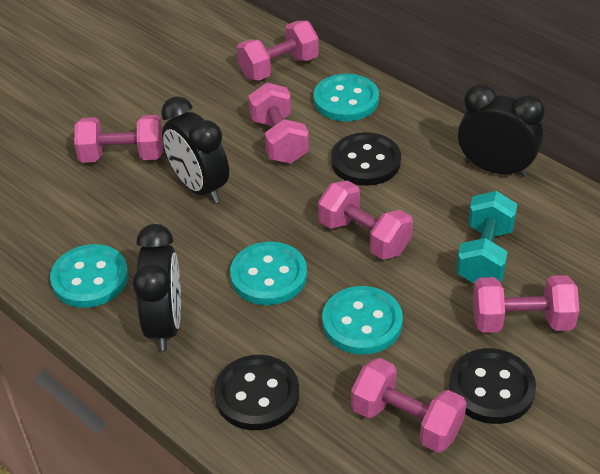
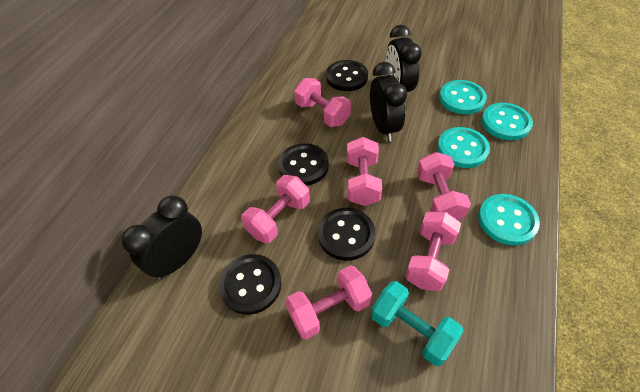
black button: 3 -> 4

